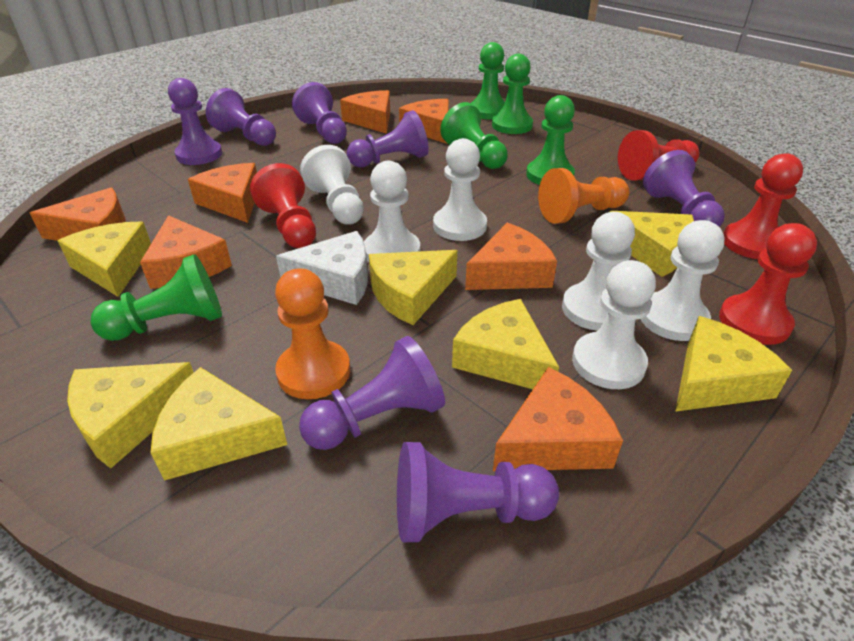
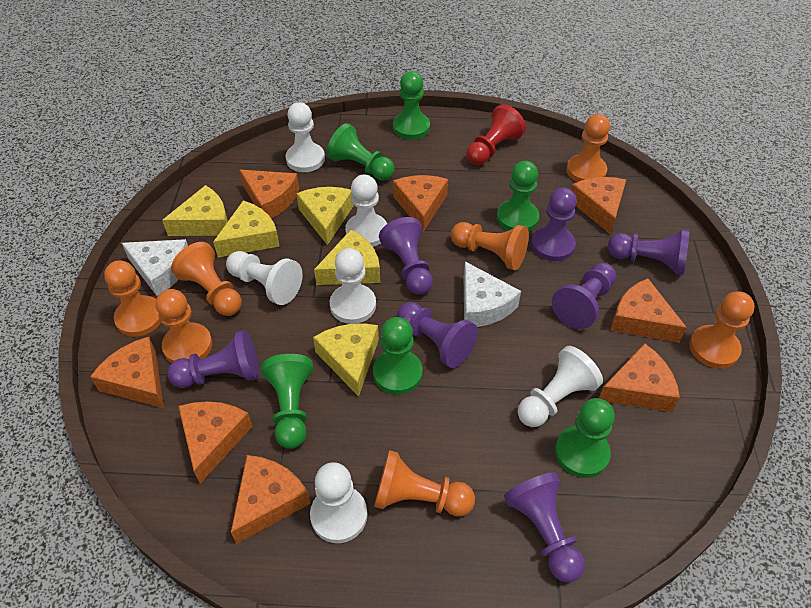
green pawn: 5 -> 6
orange cheese: 7 -> 8
orange pawn: 2 -> 7
red pawn: 4 -> 1
white cheese: 1 -> 2
yellow cheese: 7 -> 5

